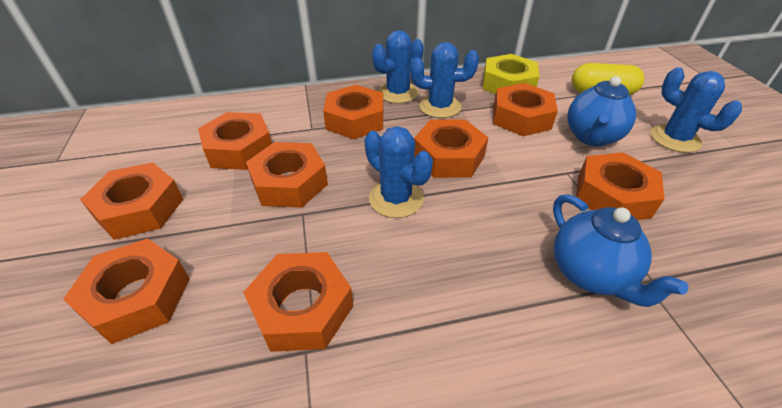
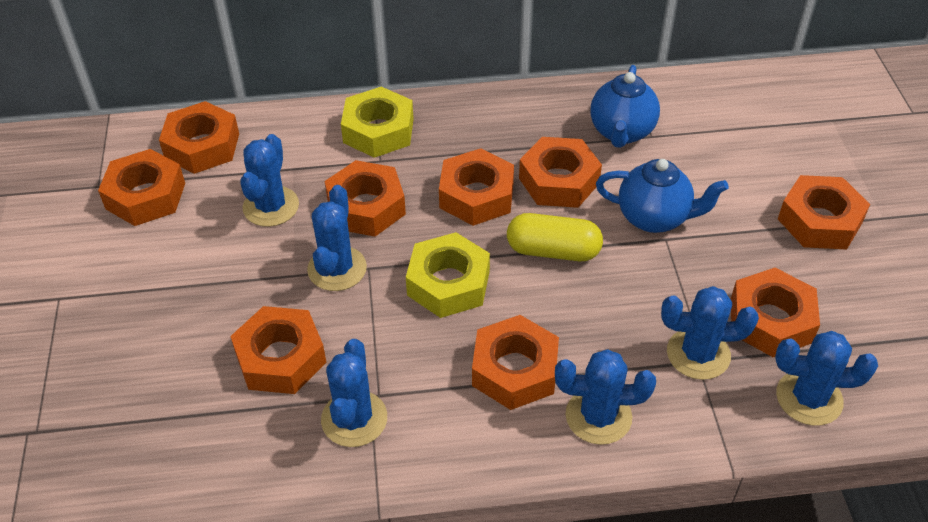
blue cactus: 4 -> 6
yellow nut: 1 -> 2

